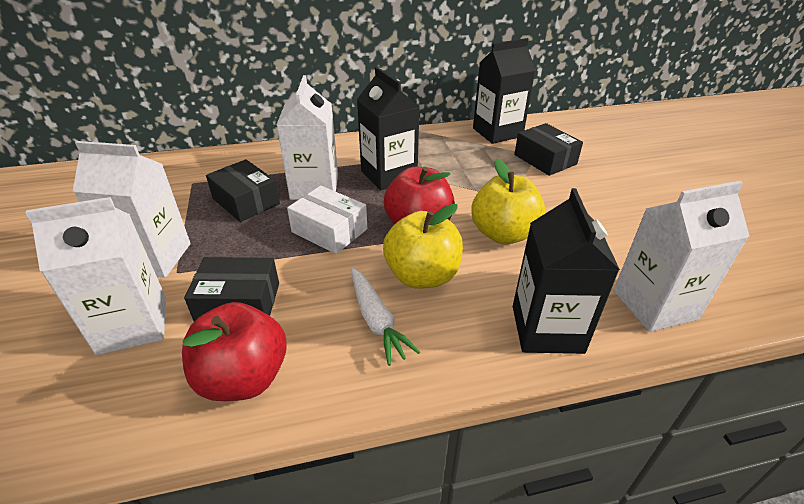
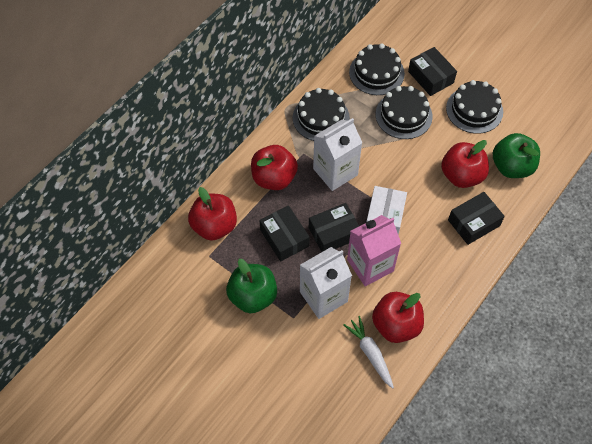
black box: 3 -> 4
black cake: 0 -> 4
black carton: 3 -> 0
green apple: 0 -> 2
pink carton: 0 -> 1
red apple: 2 -> 4
white carton: 4 -> 2
yellow apple: 2 -> 0

